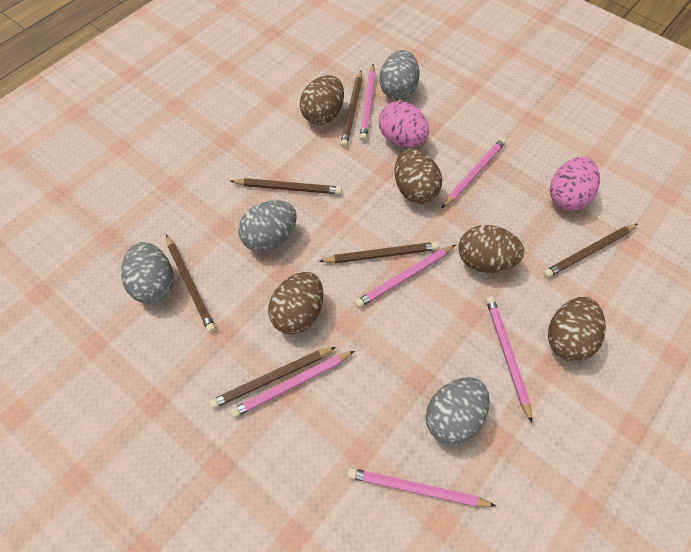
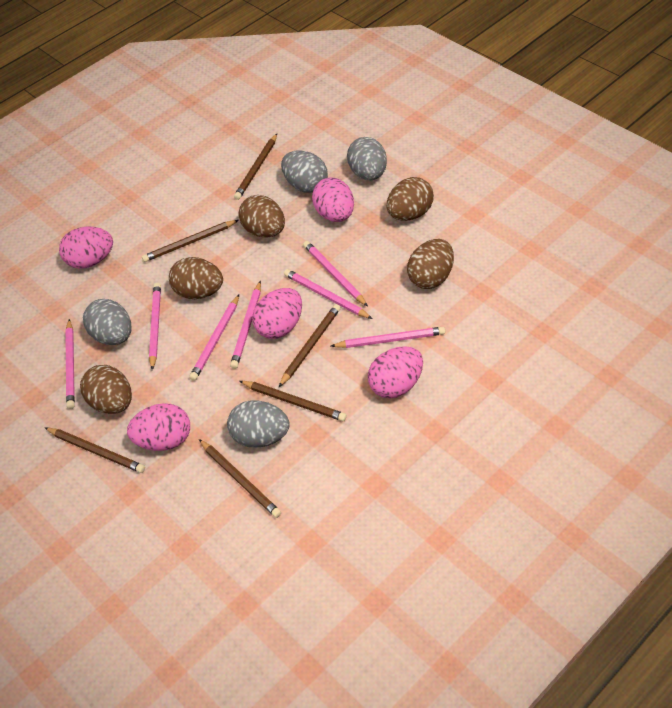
pink egg: 2 -> 5
pink pencil: 6 -> 7

